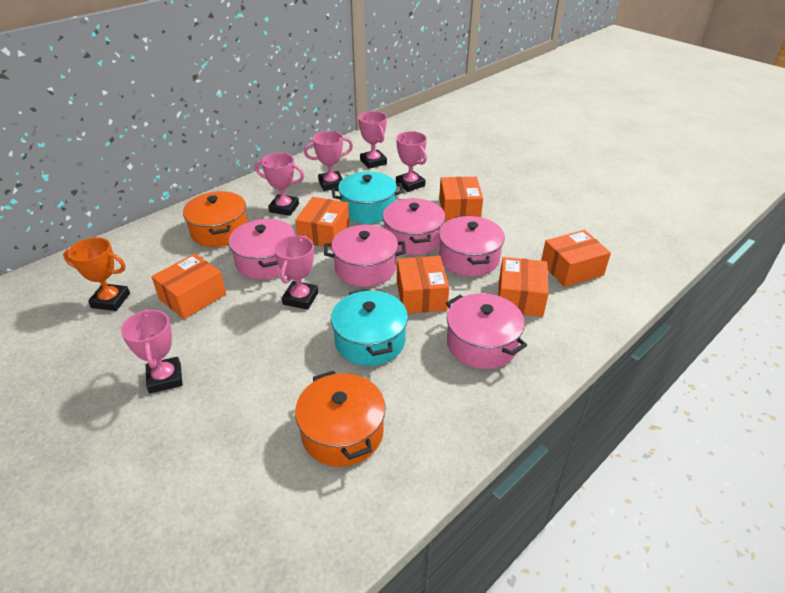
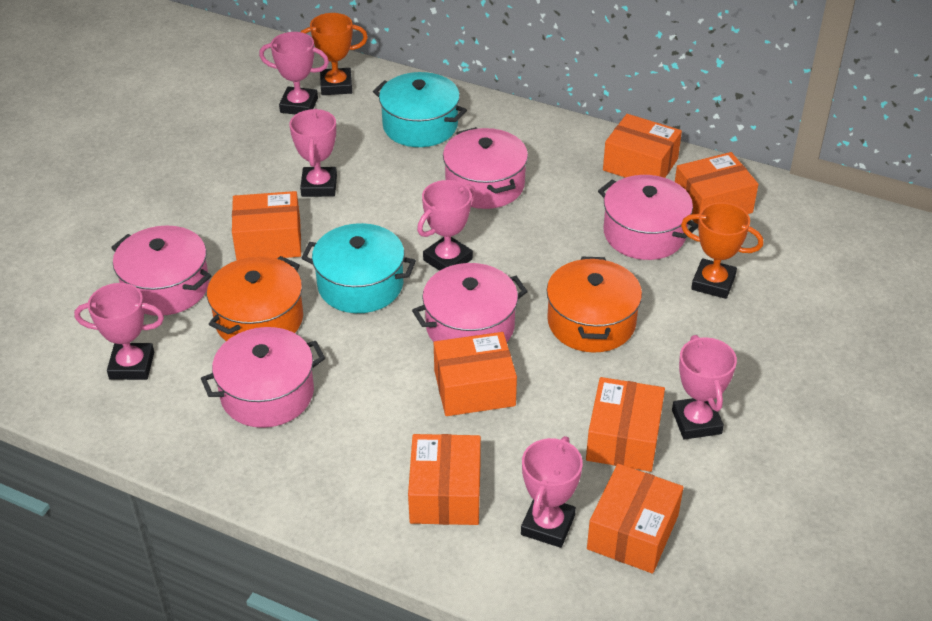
orange box: 6 -> 7
orange trophy: 1 -> 2

